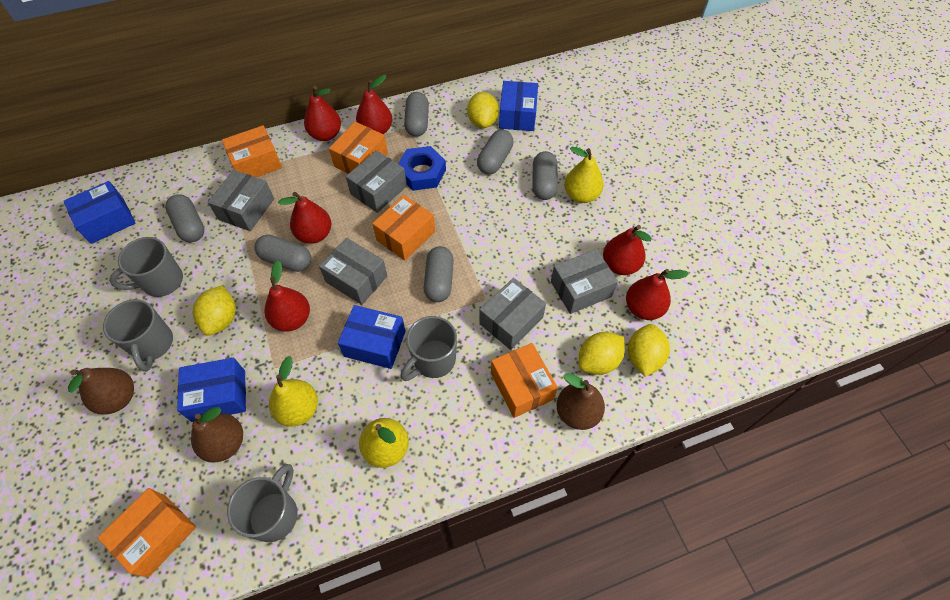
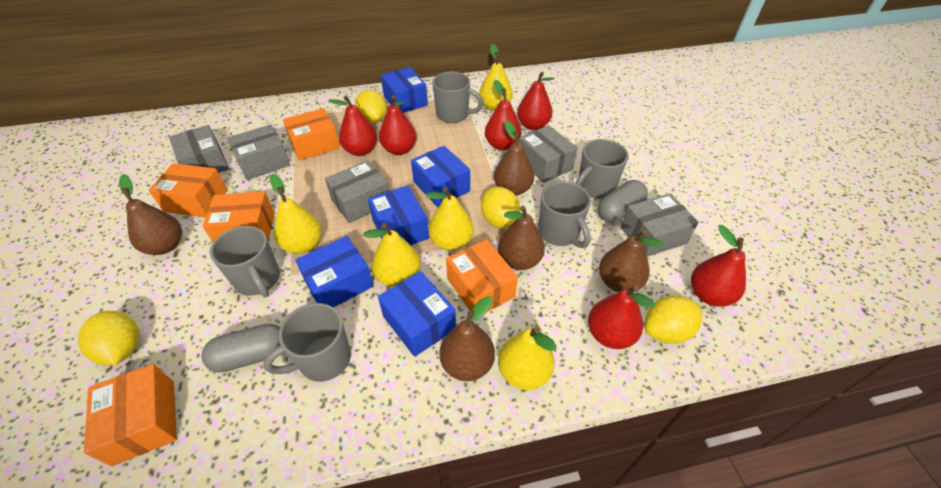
blue box: 4 -> 5
blue nut: 1 -> 0
brown pear: 3 -> 5
grey capsule: 6 -> 2
grey mug: 4 -> 5
yellow pear: 3 -> 5

